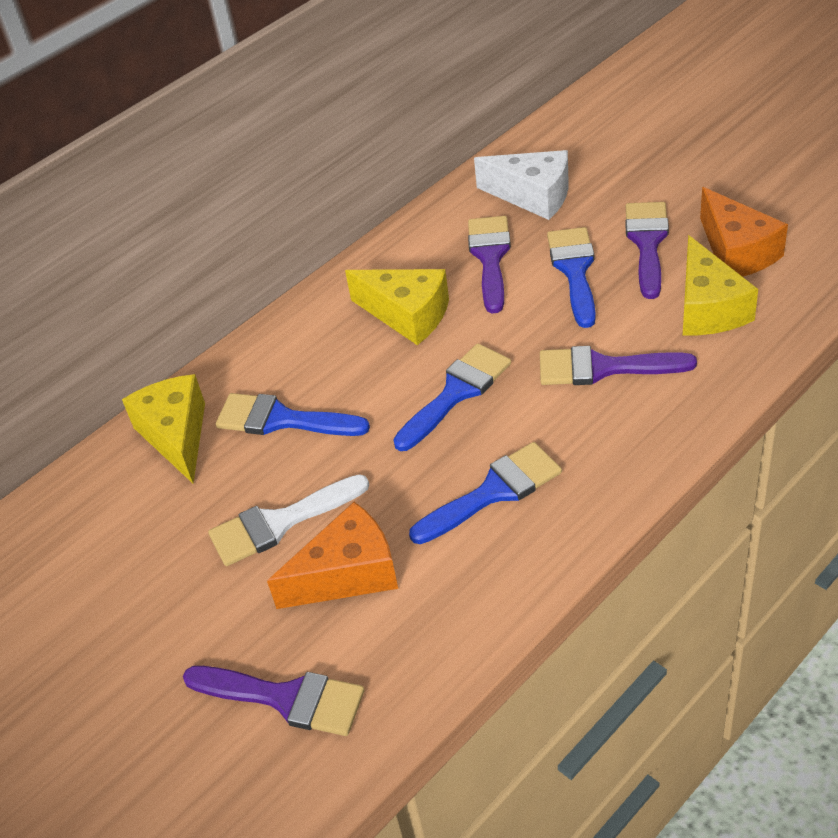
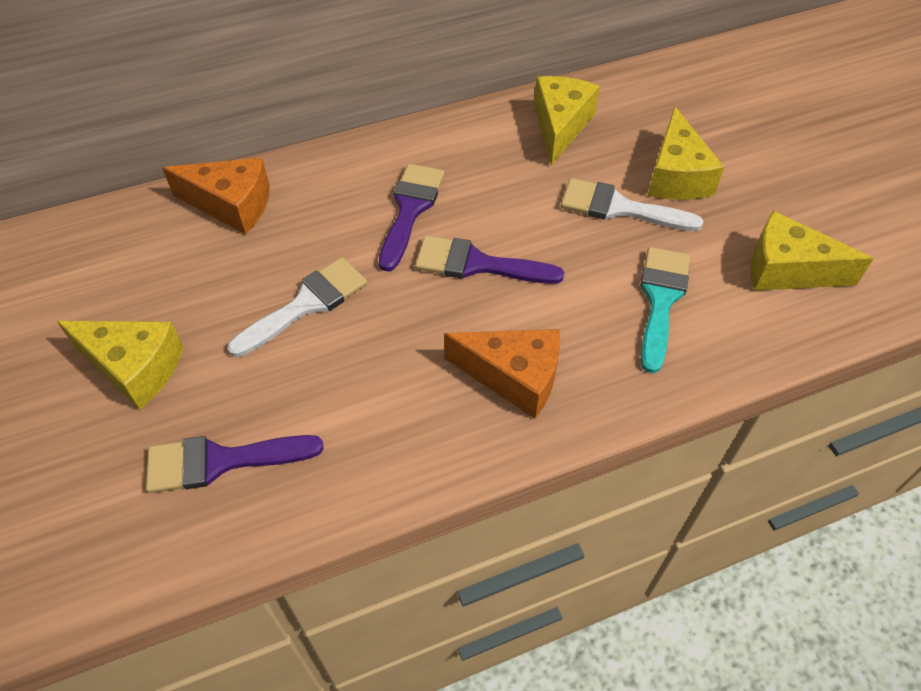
blue brush: 4 -> 0
purple brush: 4 -> 3
turquoise brush: 0 -> 1
white brush: 1 -> 2
white cheese: 1 -> 0
yellow cheese: 3 -> 4

